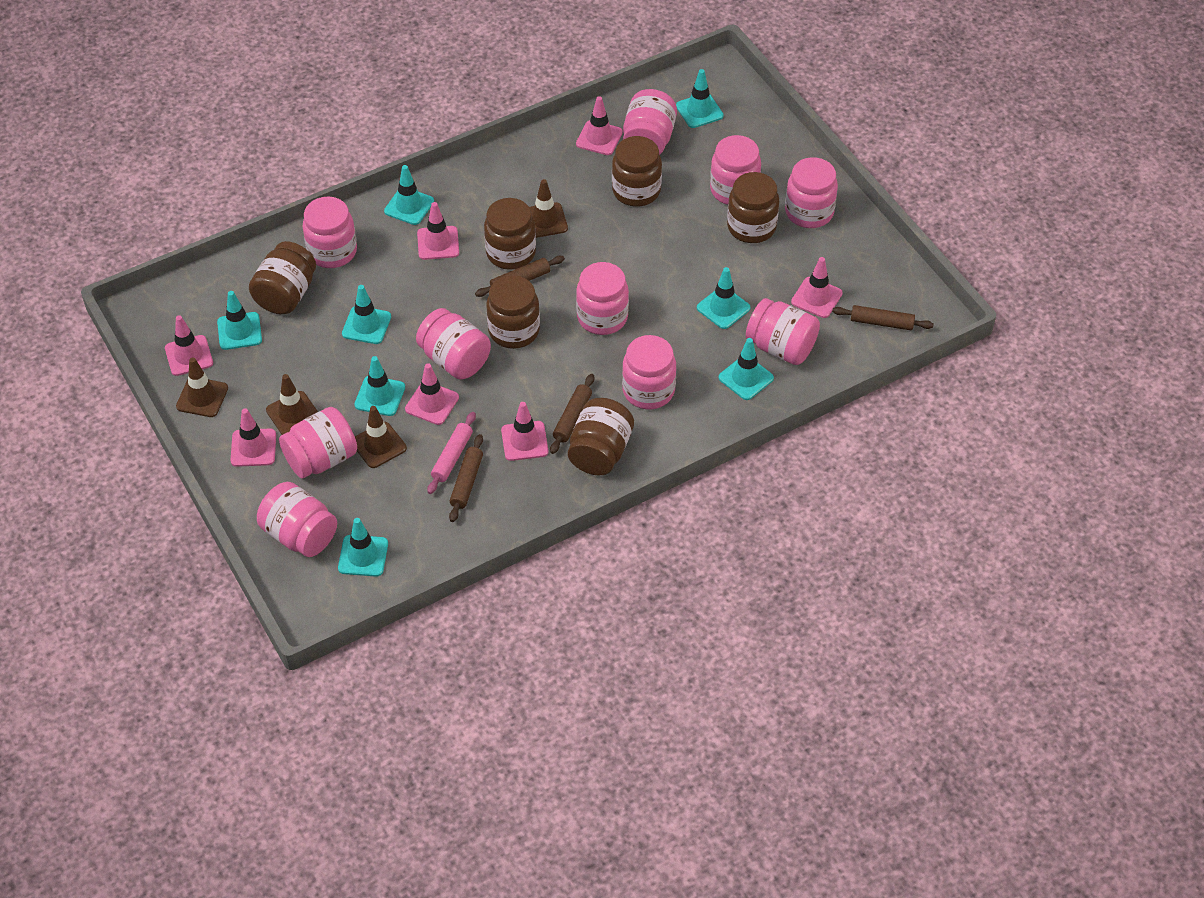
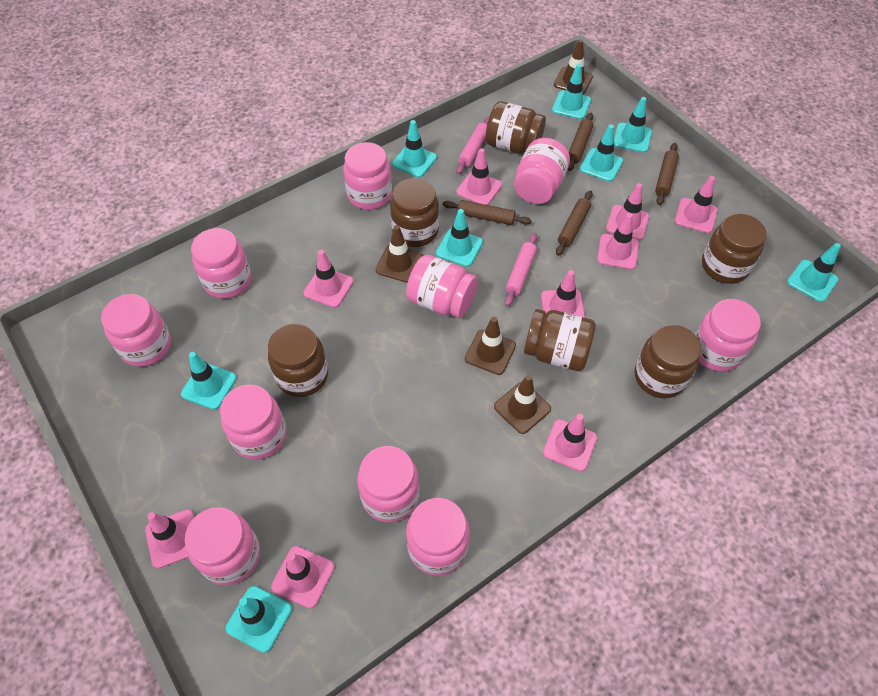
pink rolling pin: 1 -> 2
pink traffic cone: 7 -> 9

